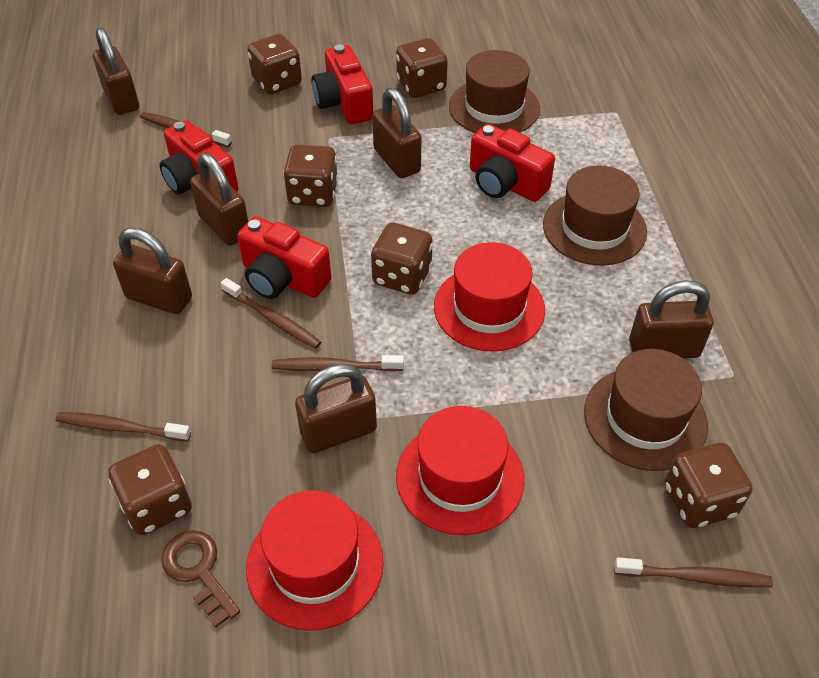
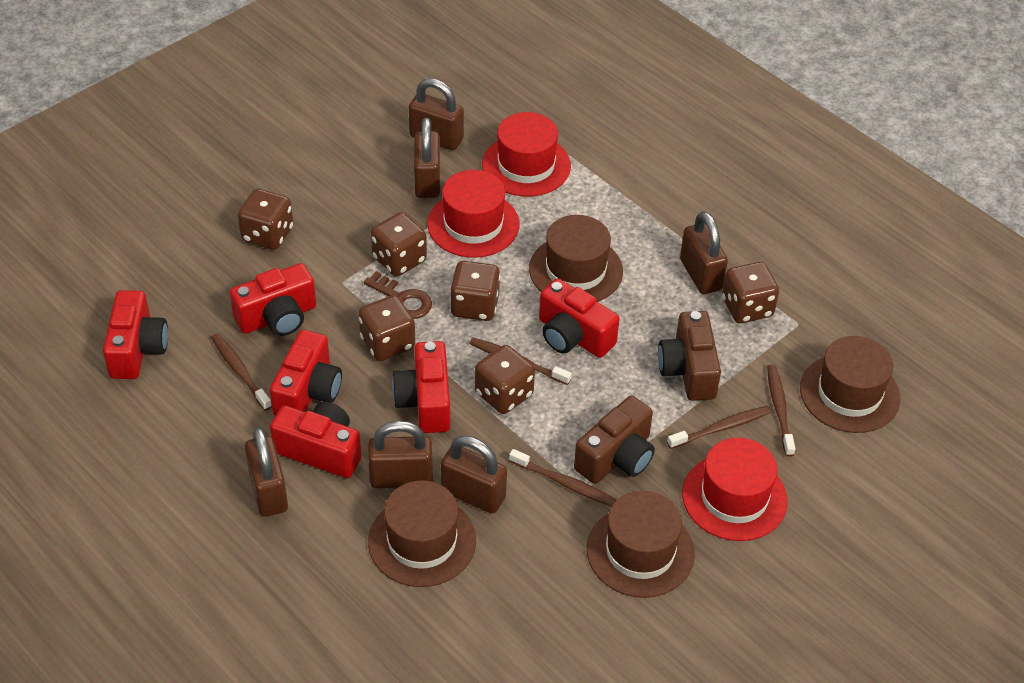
brown camera: 0 -> 2
brown hat: 3 -> 4
red camera: 4 -> 6

